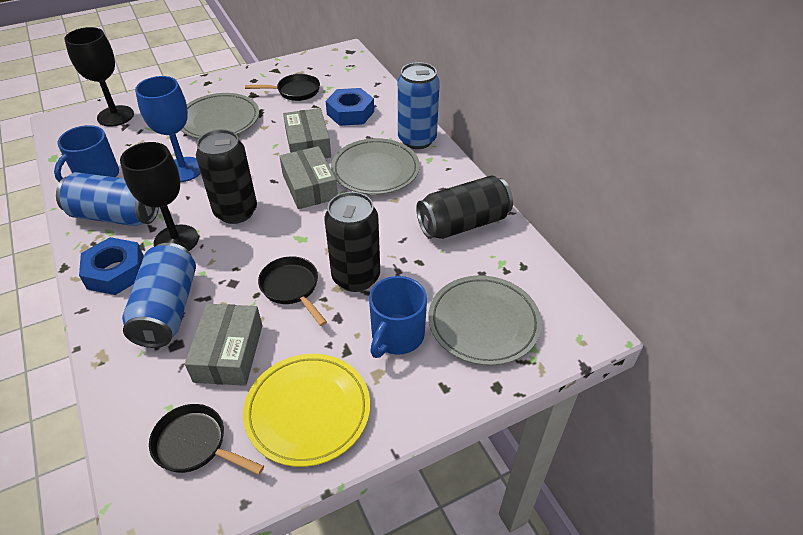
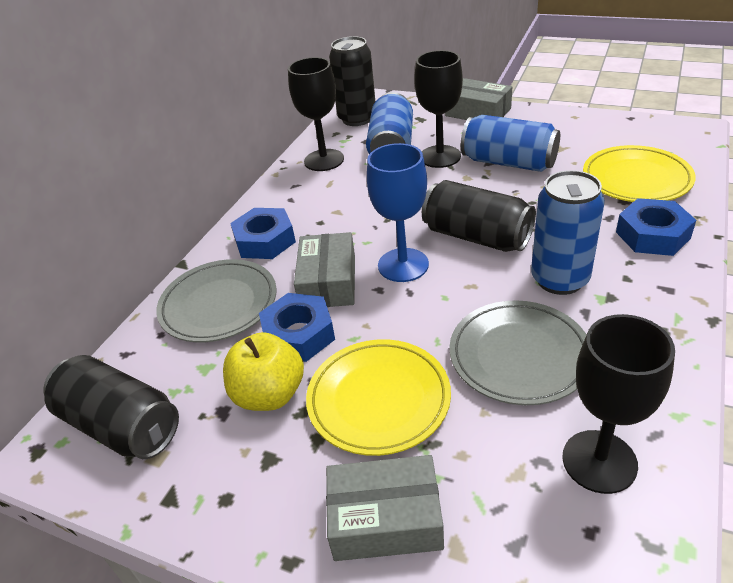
black goblet: 2 -> 3
black pan: 3 -> 0
blue mug: 2 -> 0
blue nut: 2 -> 3
grey plate: 3 -> 2
yellow apple: 0 -> 1
yellow plate: 1 -> 2

